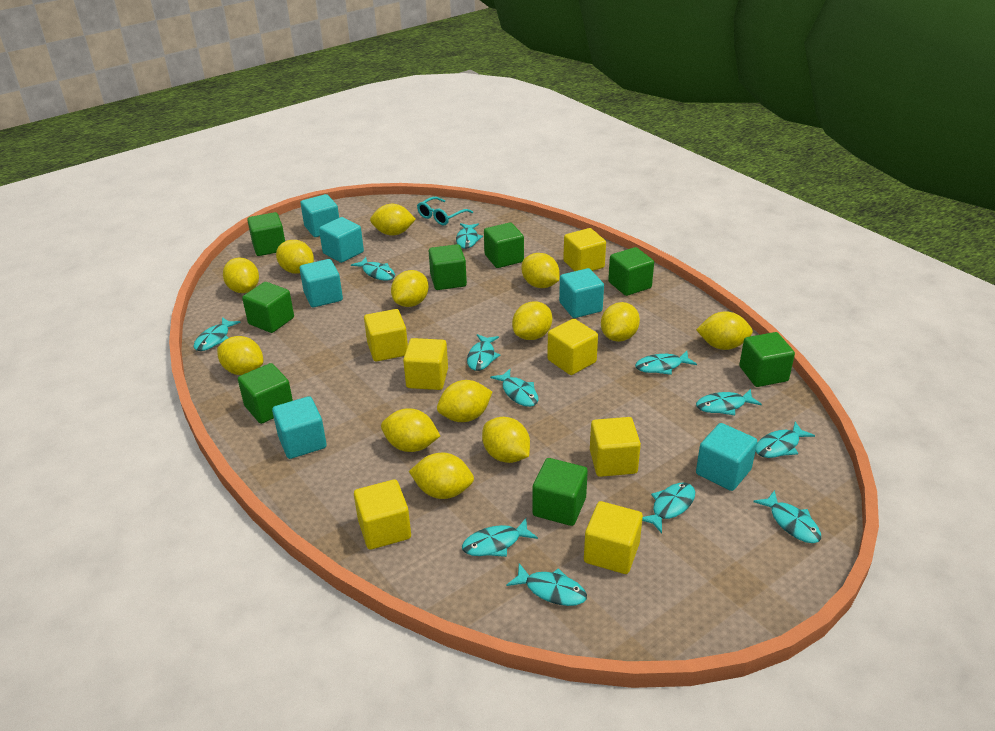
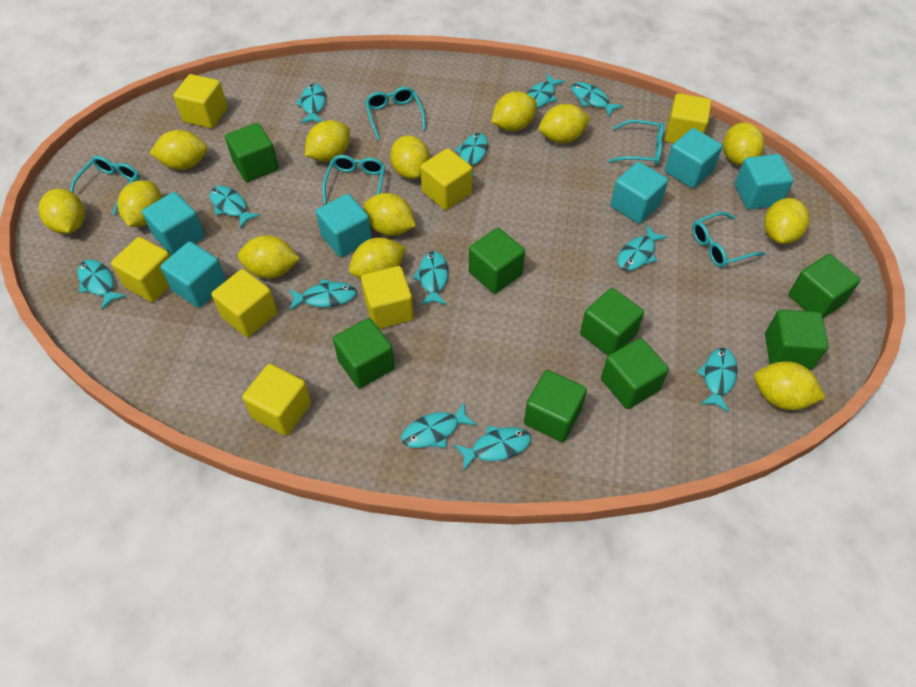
turquoise glasses: 1 -> 5

